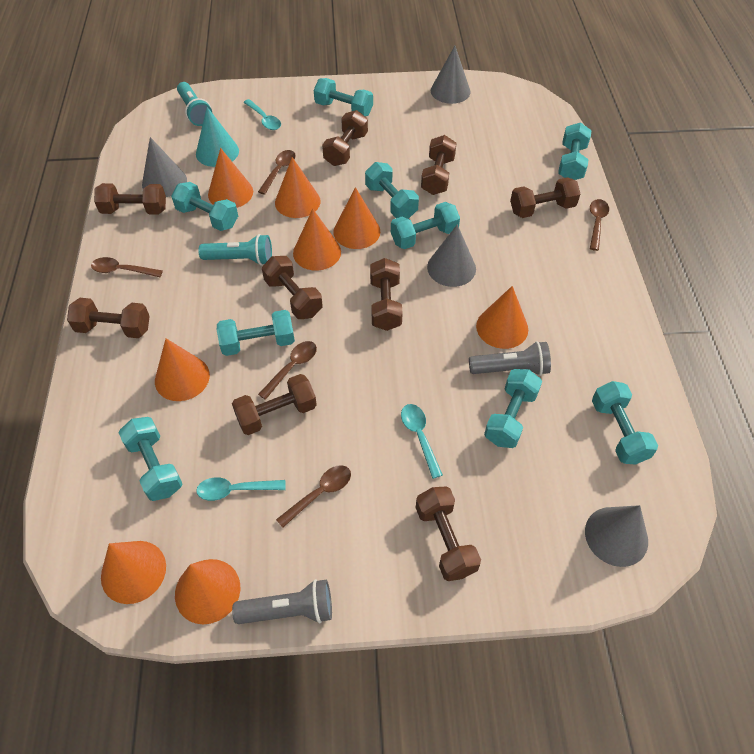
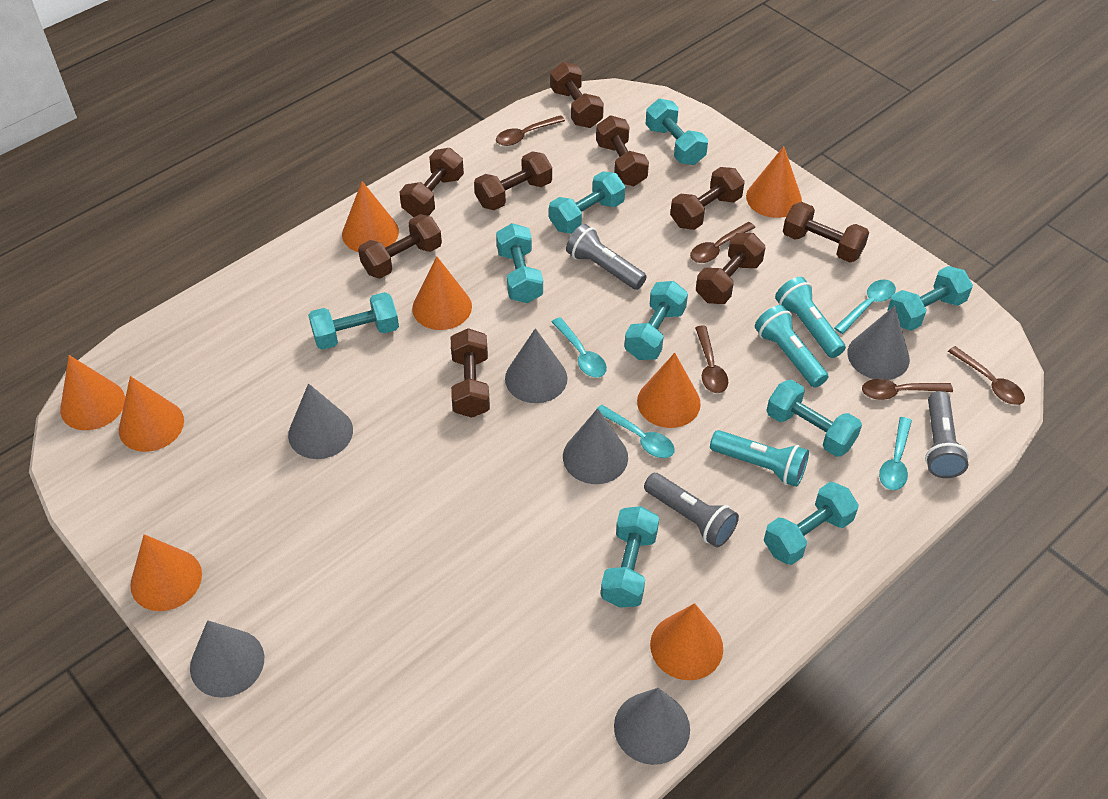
grey cone: 4 -> 6
grey flashlight: 2 -> 3
turquoise cone: 1 -> 0
turquoise flashlight: 2 -> 3
turquoise spoon: 3 -> 4

